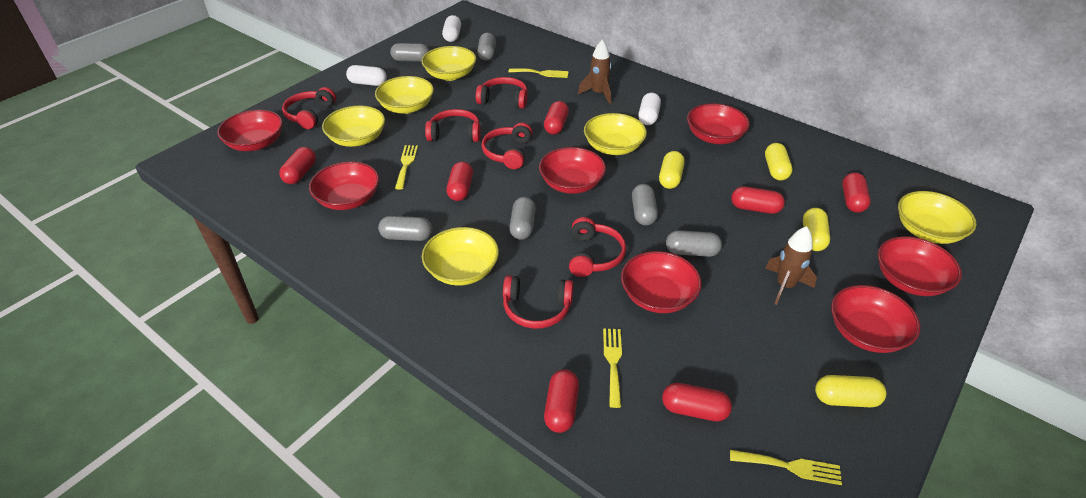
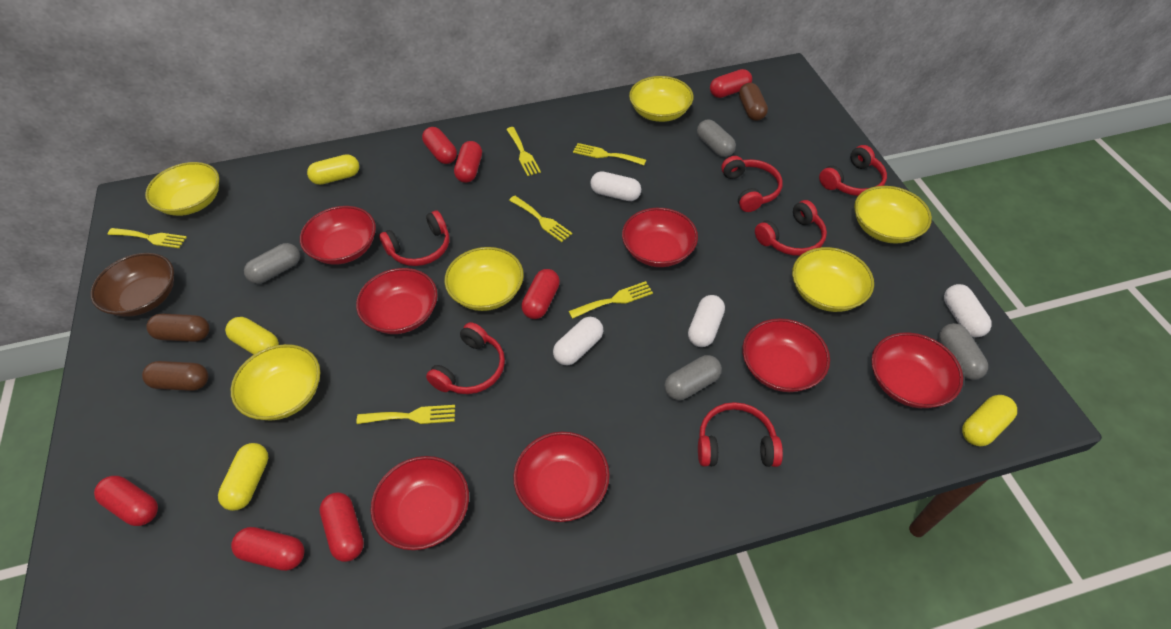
brown bowl: 0 -> 1
brown capsule: 0 -> 3
brown rocket: 2 -> 0
grey capsule: 6 -> 4
white capsule: 3 -> 4
yellow fork: 4 -> 6

